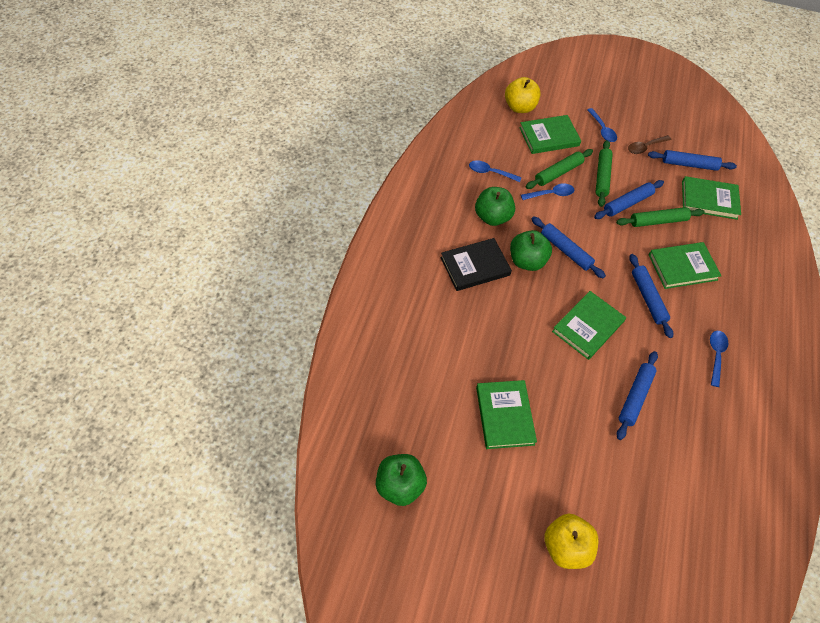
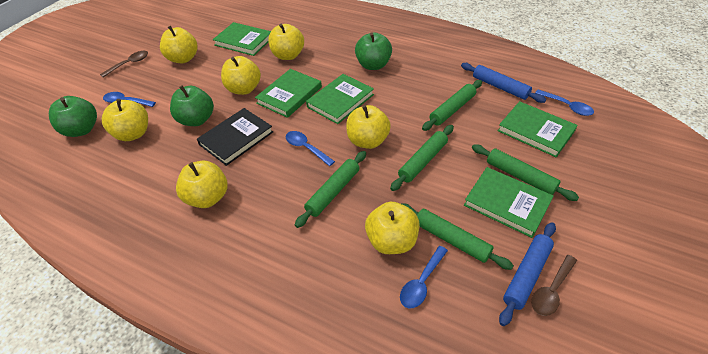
blue rolling pin: 5 -> 2
brown spoon: 1 -> 2
green rolling pin: 3 -> 5
yellow apple: 2 -> 7

